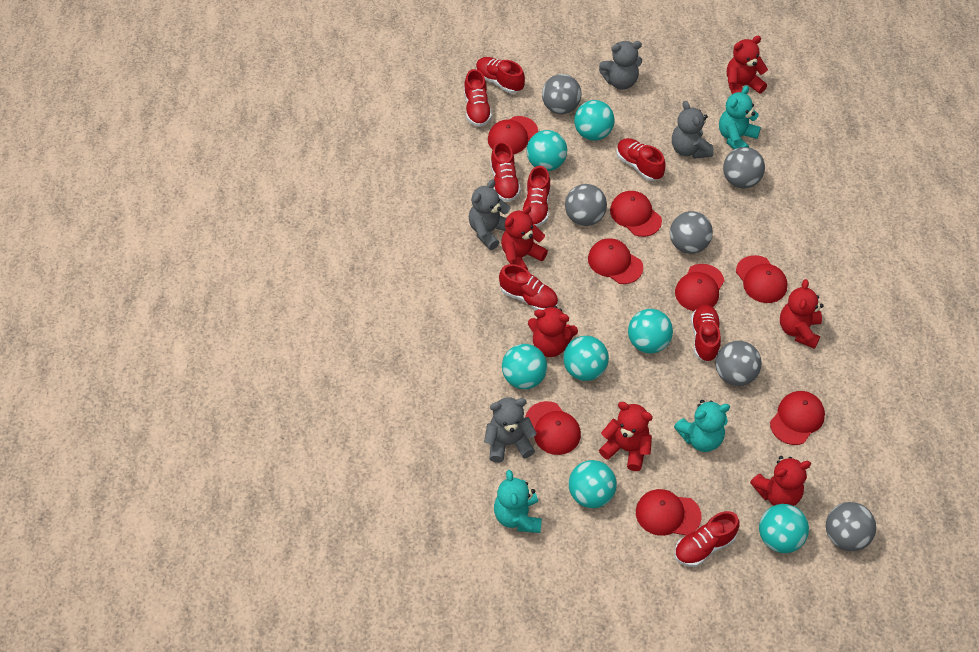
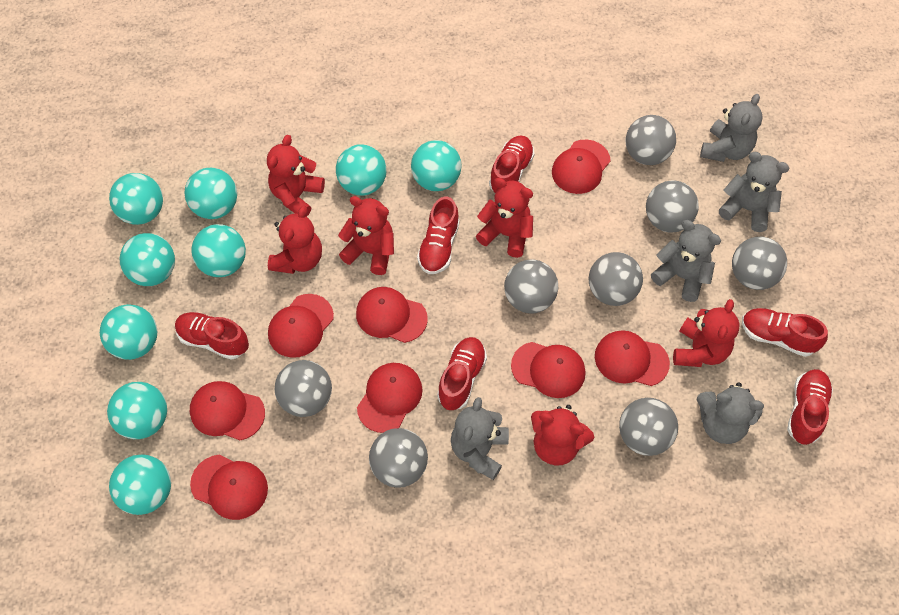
grey ball: 6 -> 8
grey teddy bear: 4 -> 5
red shoe: 8 -> 6
turquoise ball: 7 -> 9
turquoise teddy bear: 3 -> 0

